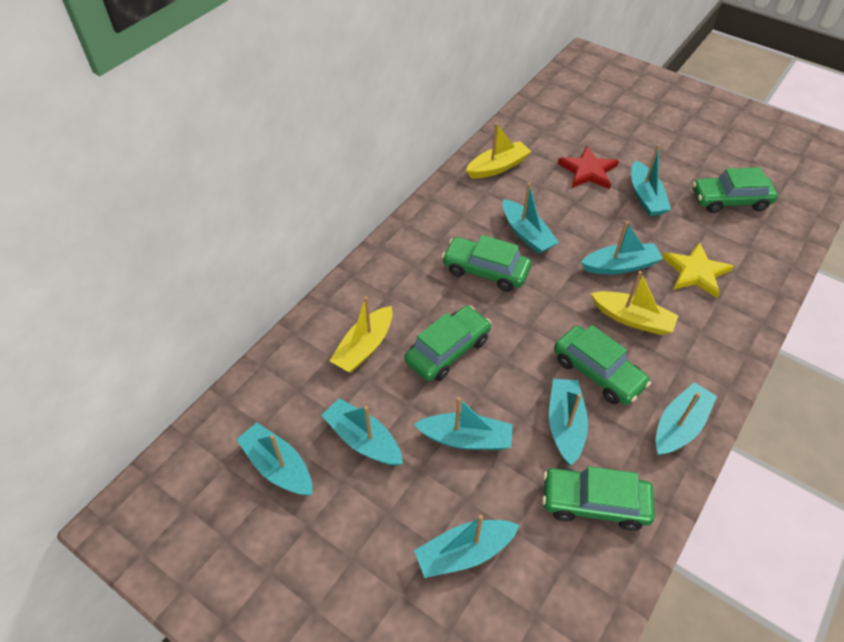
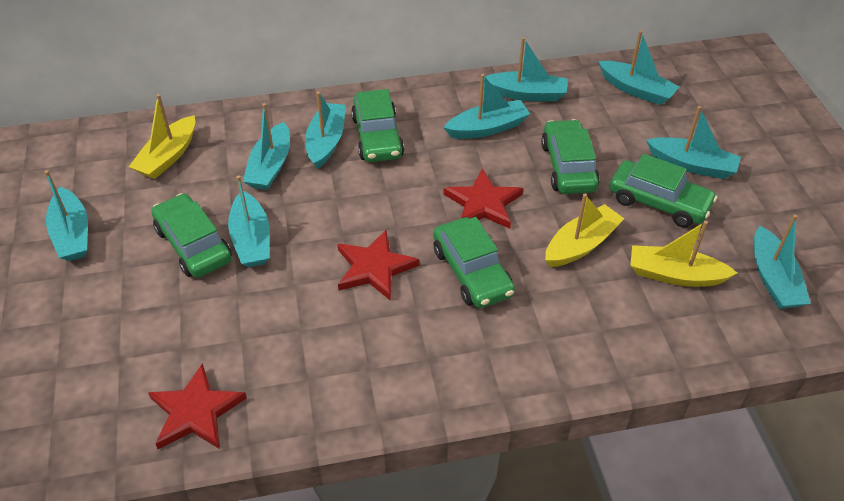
red star: 1 -> 3
yellow star: 1 -> 0

